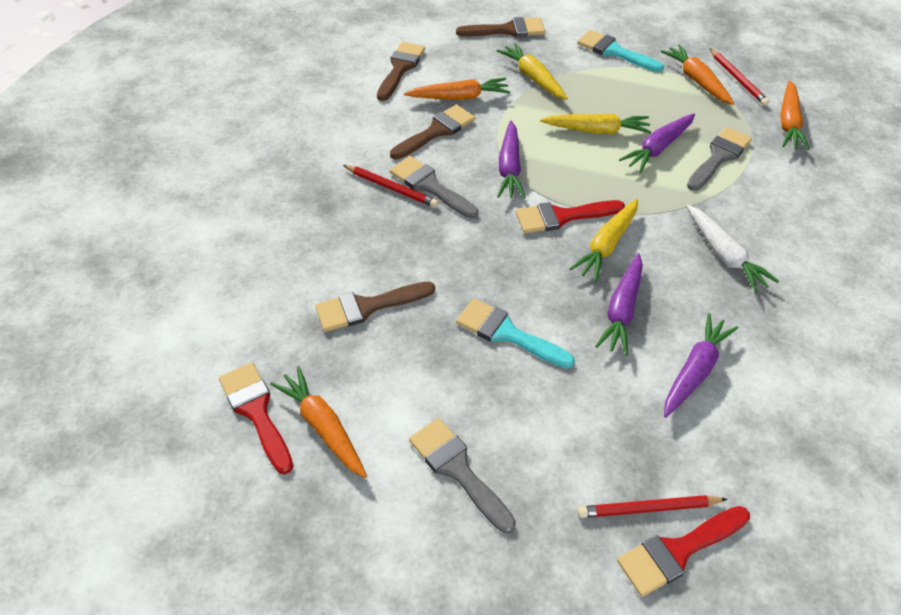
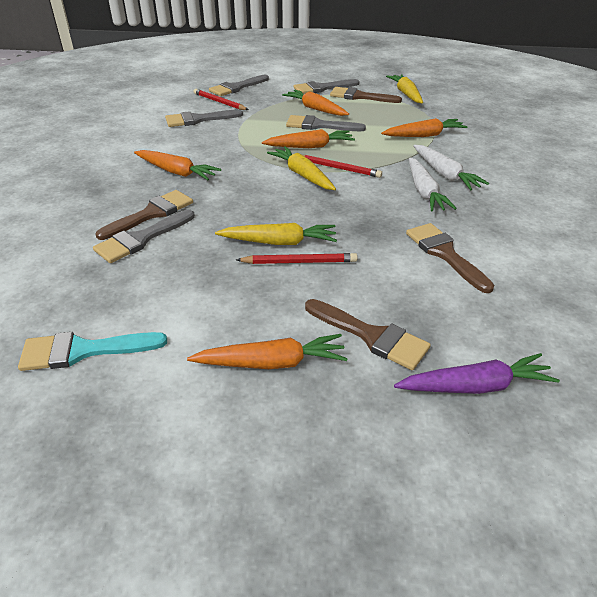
grey brush: 3 -> 5
orange carrot: 4 -> 5
purple carrot: 4 -> 1
red brush: 3 -> 0
turquoise brush: 2 -> 1
white carrot: 1 -> 2

